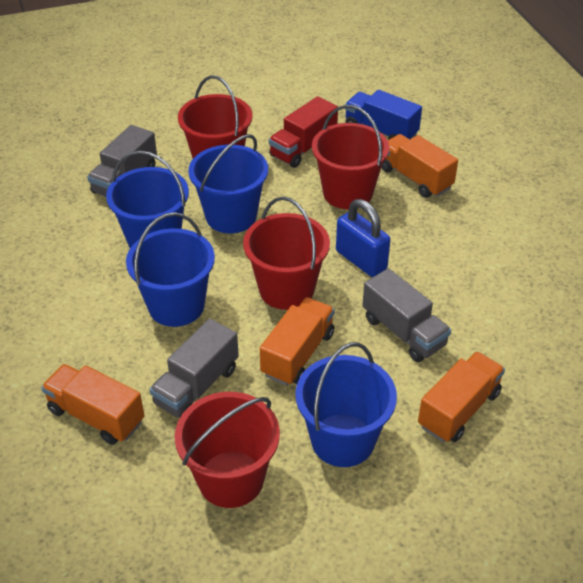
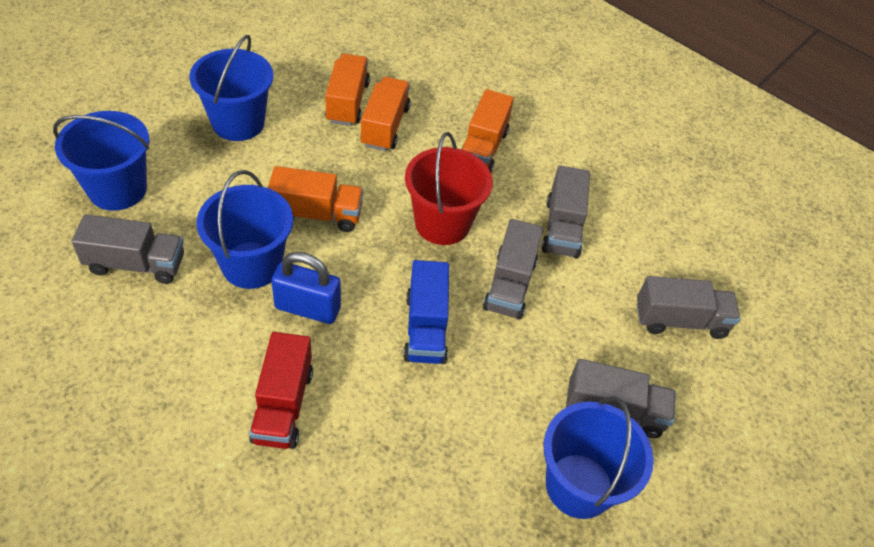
grey truck: 3 -> 5
red bucket: 4 -> 1

